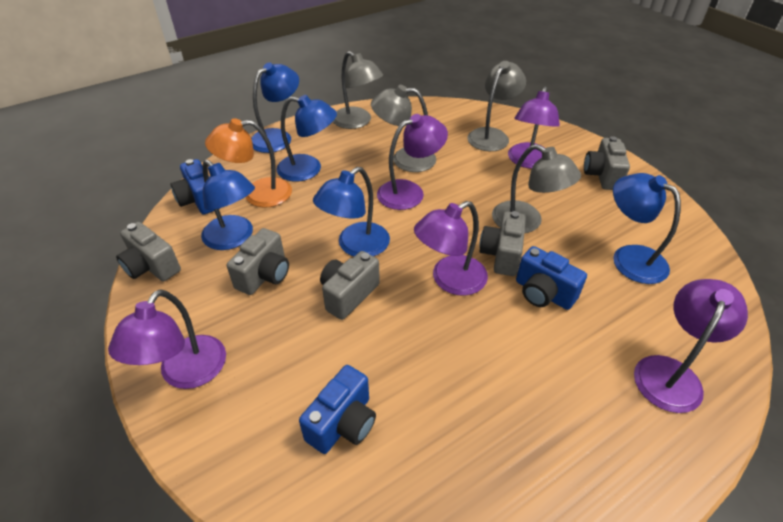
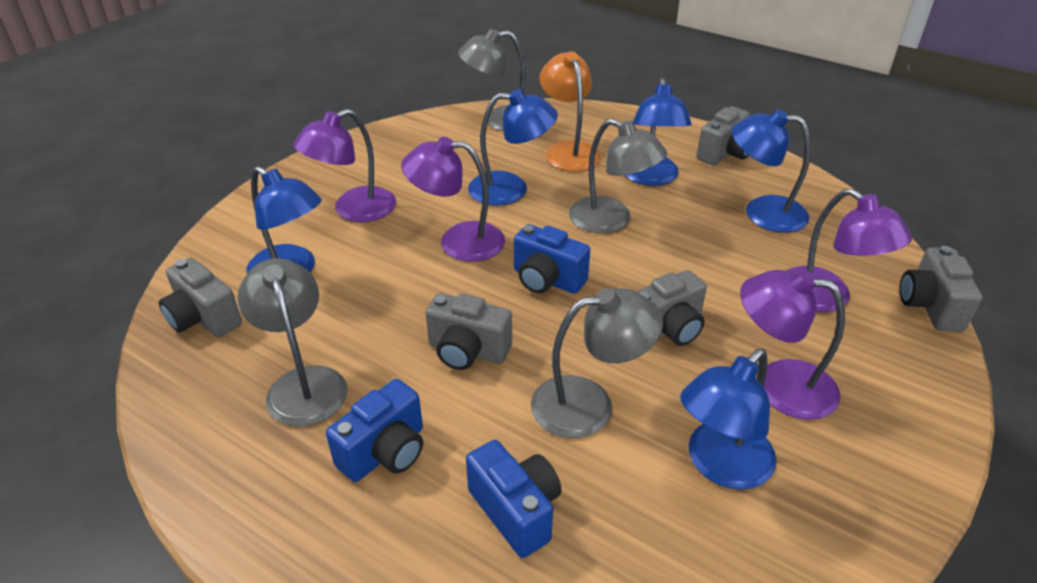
purple lamp: 5 -> 4

